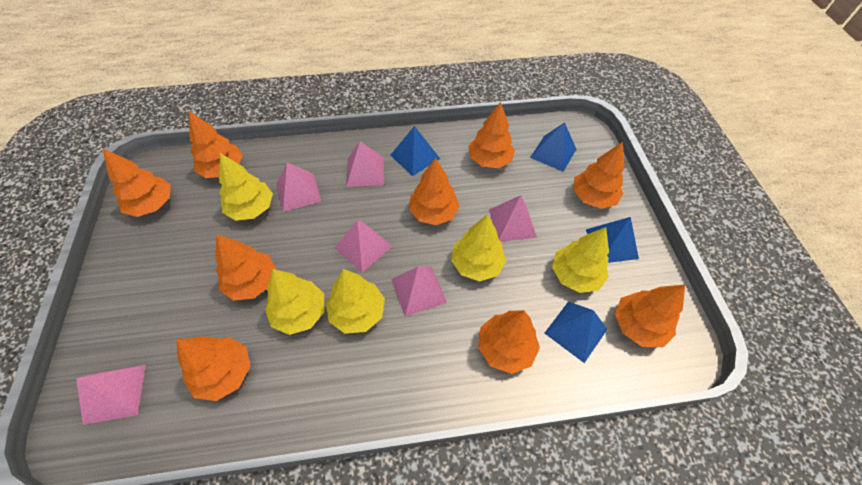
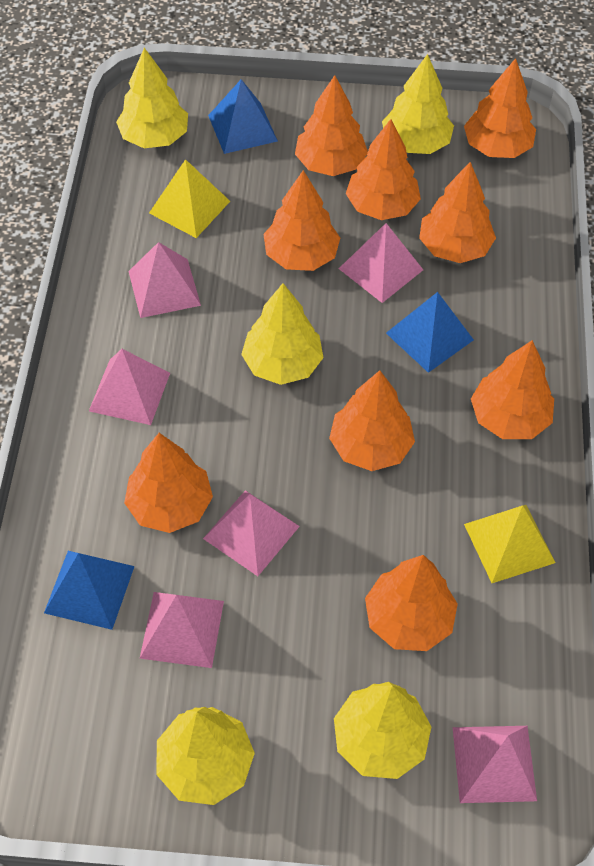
blue pyramid: 4 -> 3
yellow pyramid: 0 -> 2

